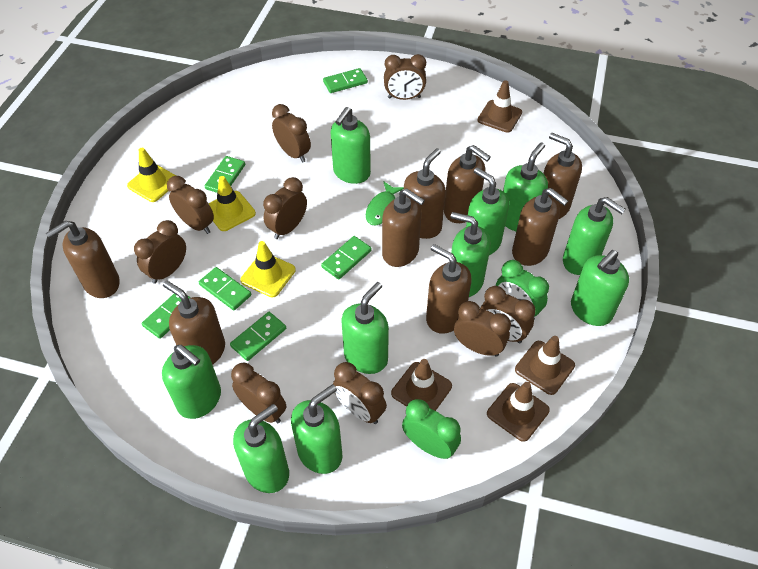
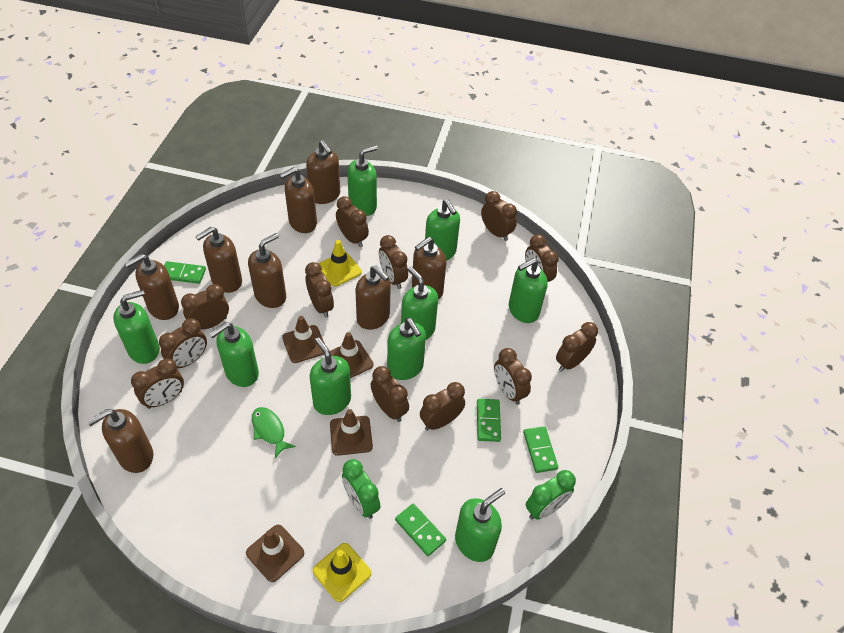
brown clock: 9 -> 12
green domino: 6 -> 4
green soap dispenser: 10 -> 9
yellow traffic cone: 3 -> 2

